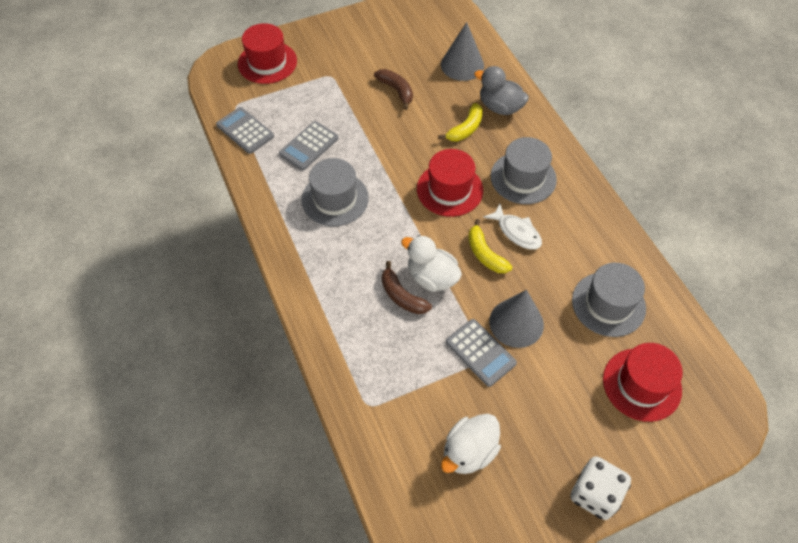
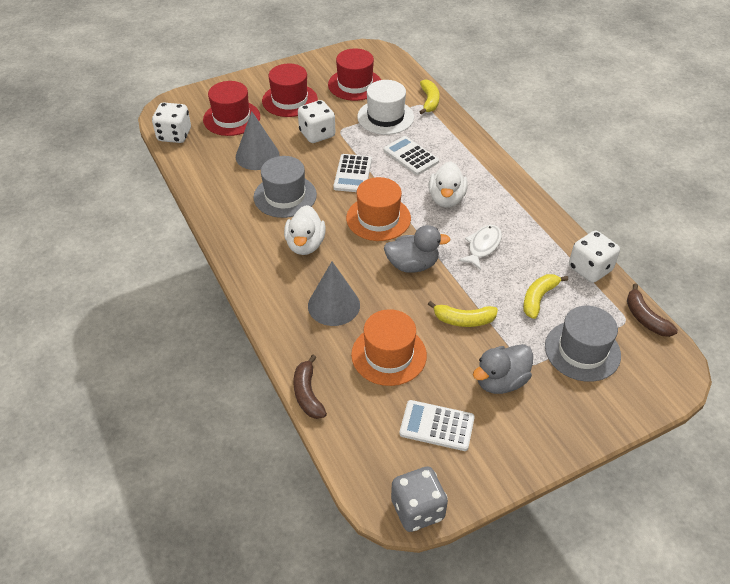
grey calculator: 3 -> 0
grey dice: 0 -> 1
grey duck: 1 -> 2
grey hat: 3 -> 2
orange hat: 0 -> 2
white calculator: 0 -> 3
white dice: 1 -> 3
white hat: 0 -> 1
yellow banana: 2 -> 3

